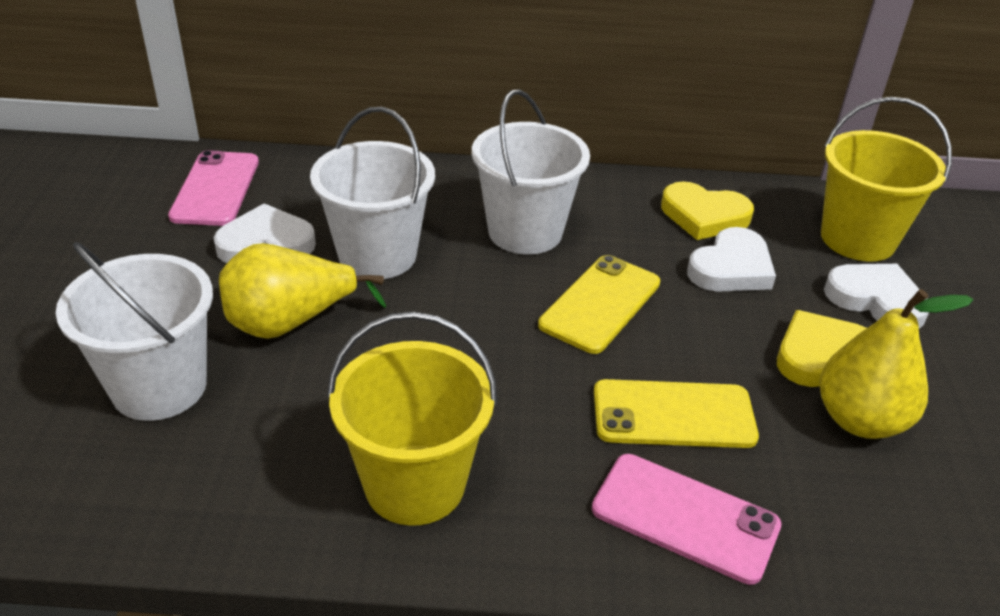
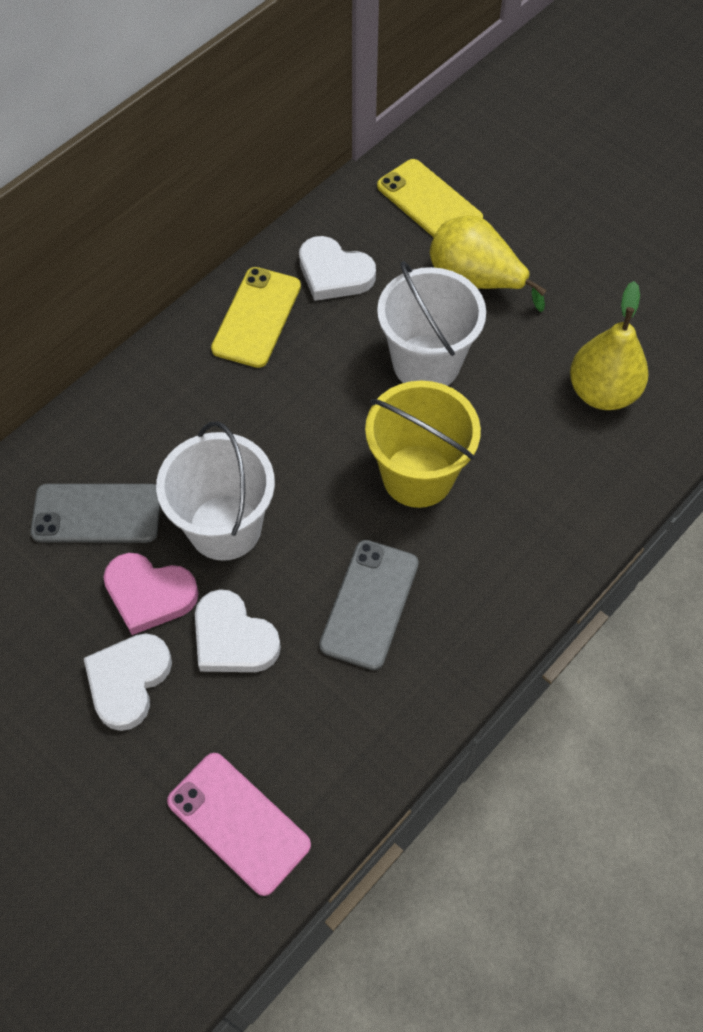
grey phone: 0 -> 2
pink heart: 0 -> 1
pink phone: 2 -> 1
white bucket: 3 -> 2
yellow bucket: 2 -> 1
yellow heart: 2 -> 0

